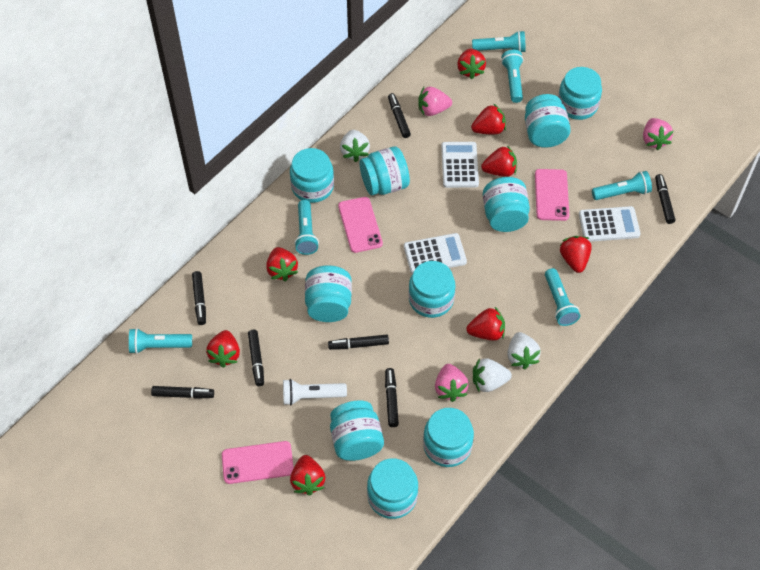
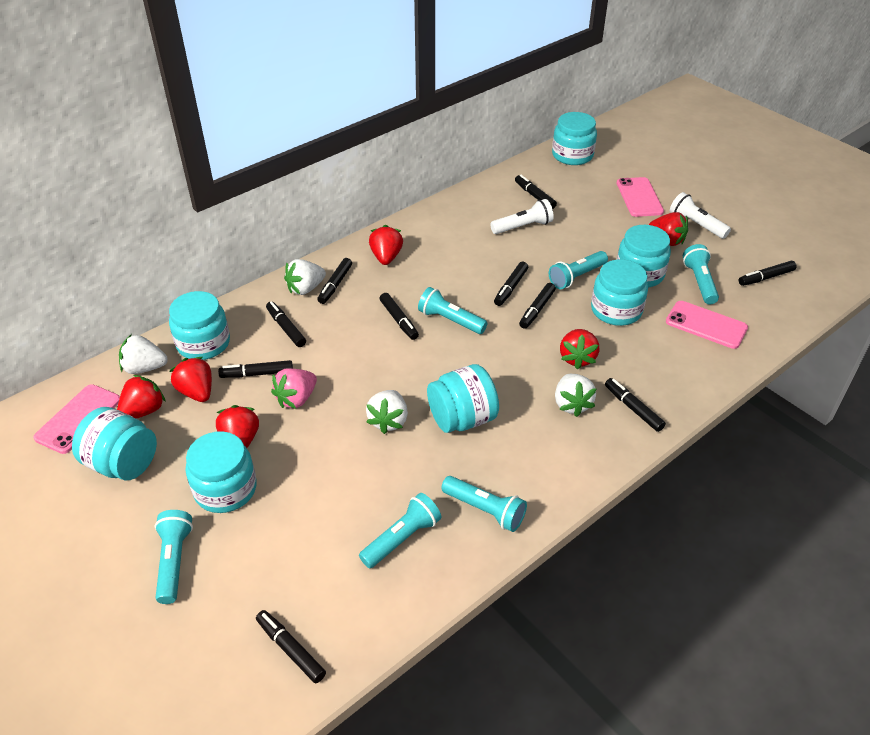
black marker: 7 -> 10
pink strawberry: 3 -> 1
red strawberry: 8 -> 6
turquoise jar: 10 -> 7
white calculator: 3 -> 0
white flashlight: 1 -> 2
white strawberry: 3 -> 4

